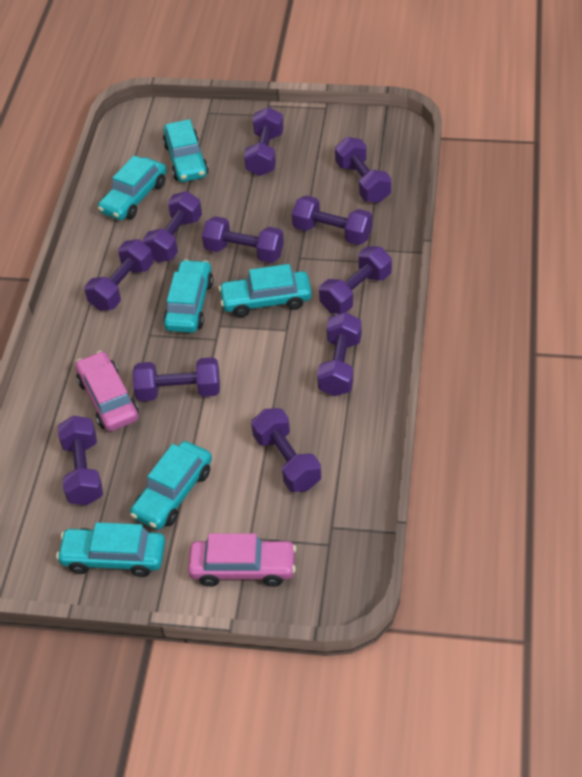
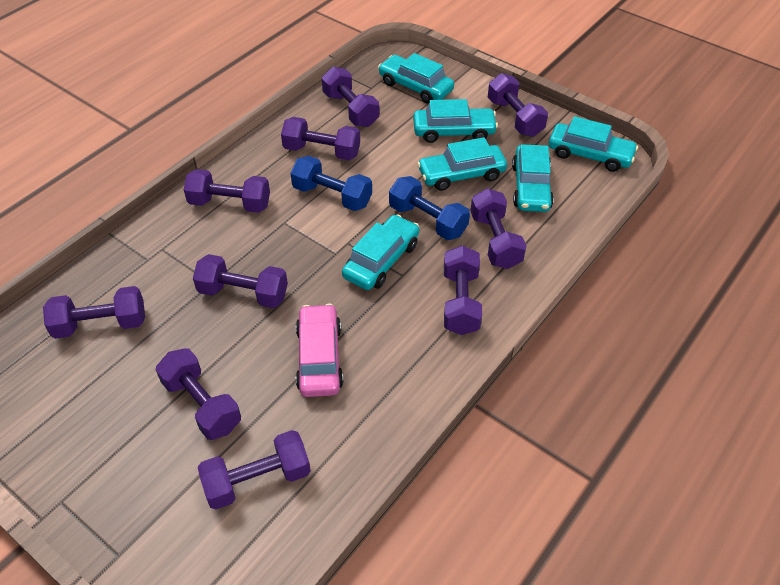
blue dumbbell: 0 -> 2
pink car: 2 -> 1
purple dumbbell: 11 -> 10

